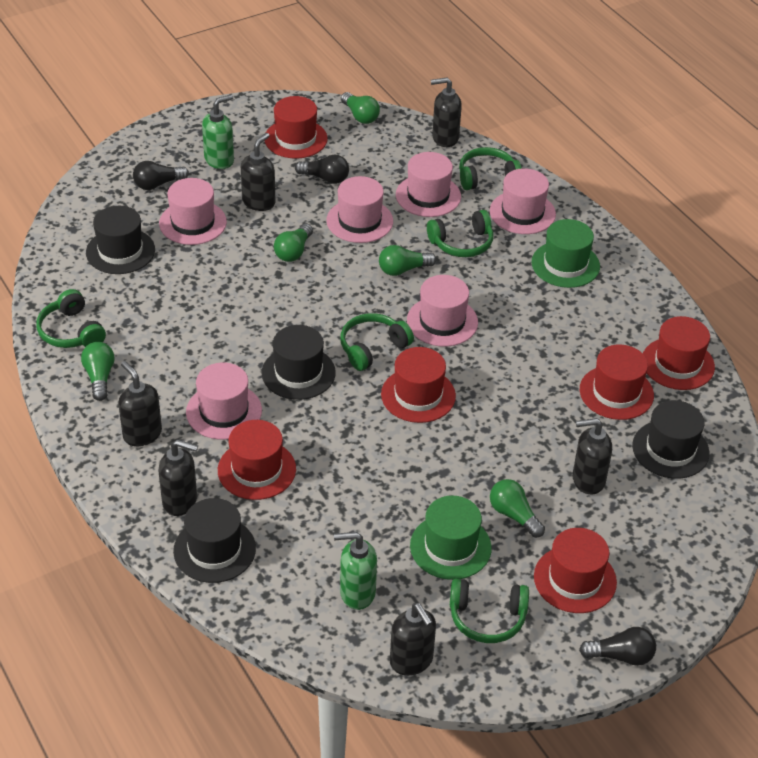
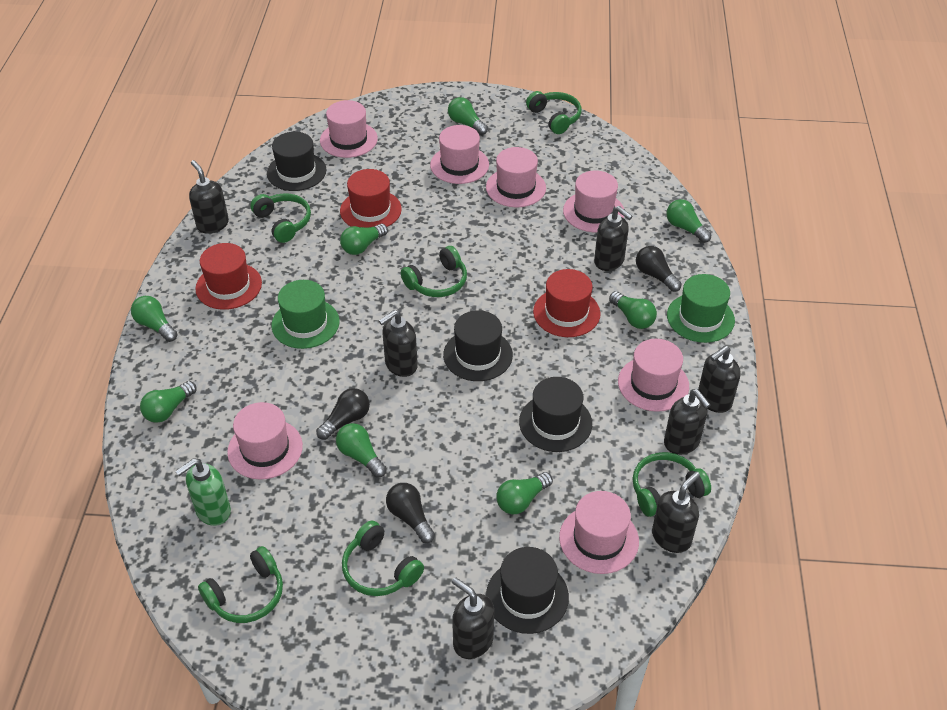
black soap dispenser: 6 -> 7
green headphones: 5 -> 6
green light bulb: 5 -> 8
green soap dispenser: 2 -> 1
pink hat: 6 -> 7
red hat: 6 -> 3

